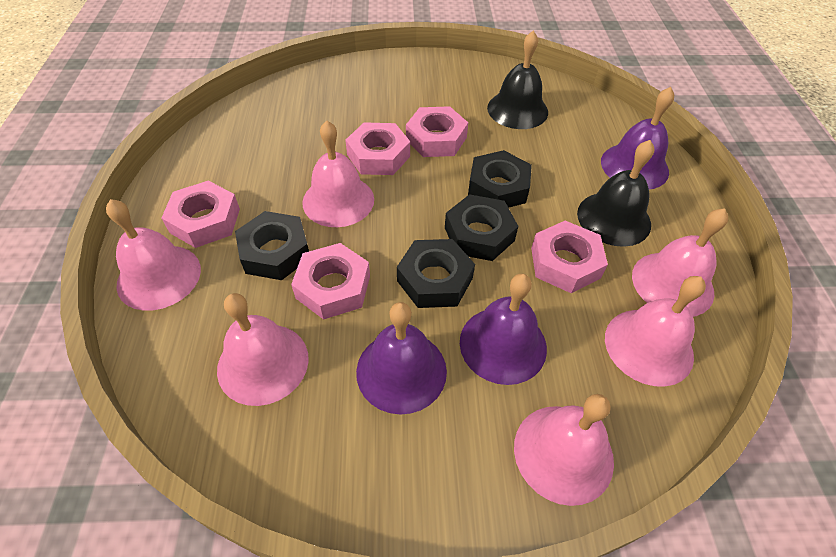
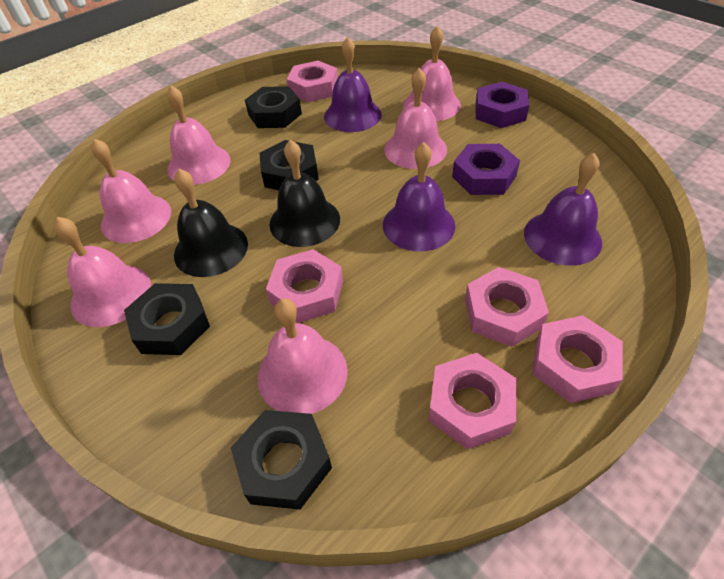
purple nut: 0 -> 2

